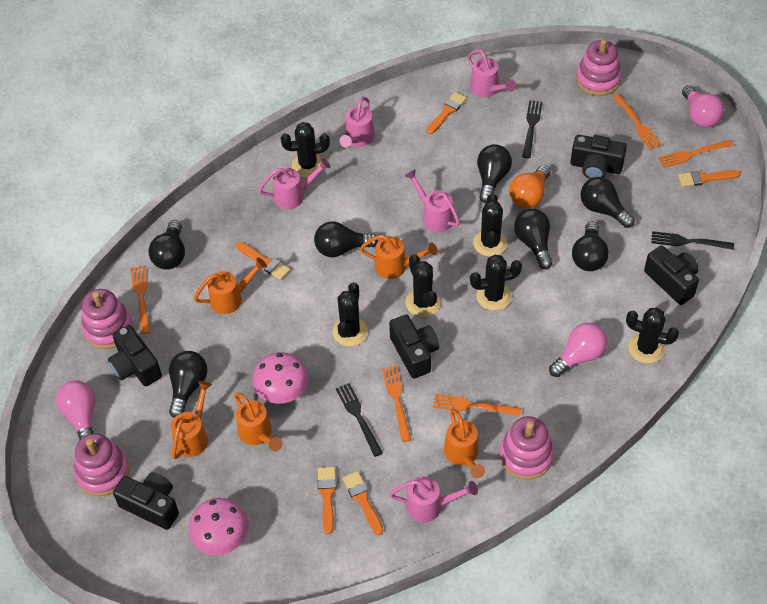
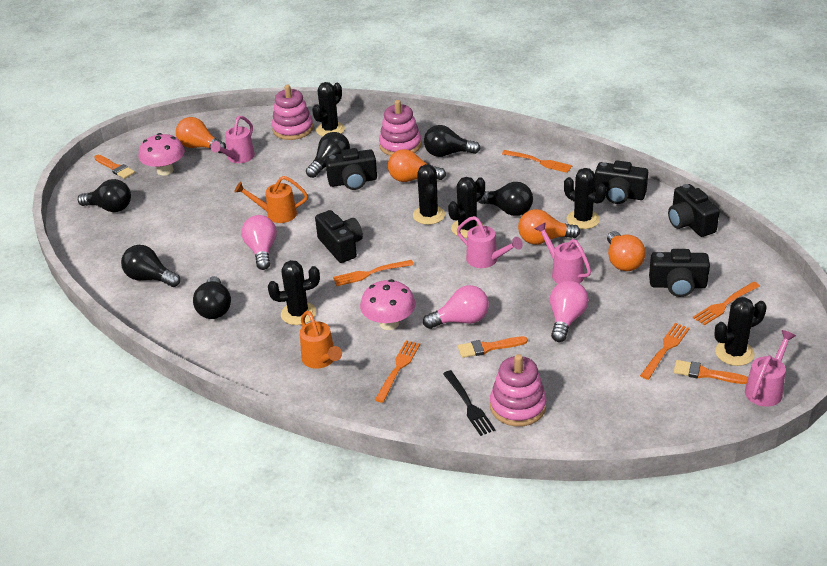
black fork: 3 -> 1
black light bulb: 7 -> 6
orange brush: 5 -> 3
orange light bulb: 1 -> 4
orange watering can: 5 -> 2
pink stacking toy: 4 -> 3
pink watering can: 5 -> 4

